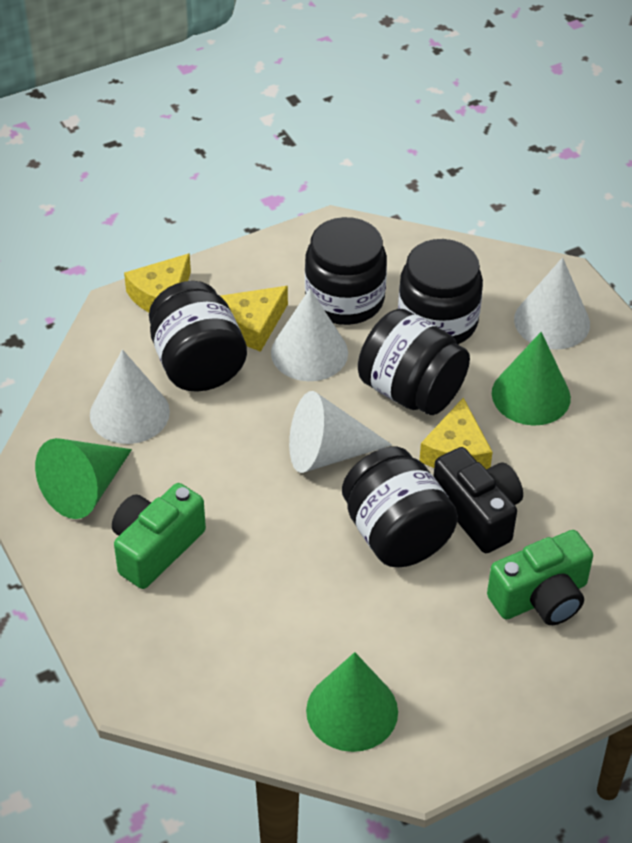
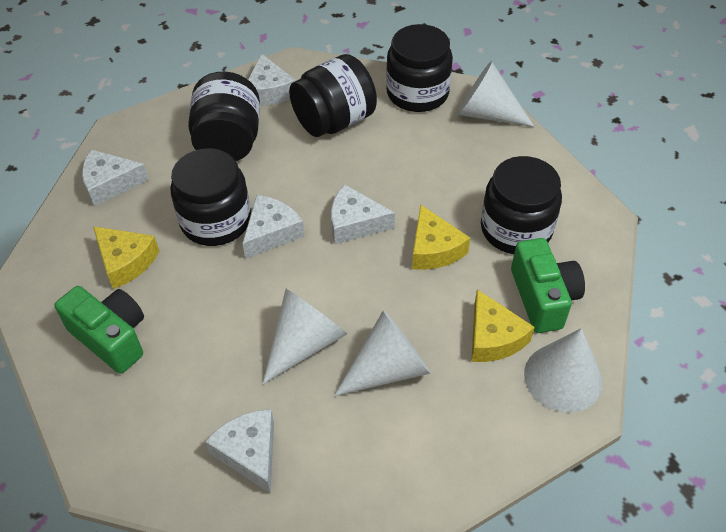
black camera: 1 -> 0
green cone: 3 -> 0
white cheese: 0 -> 5

